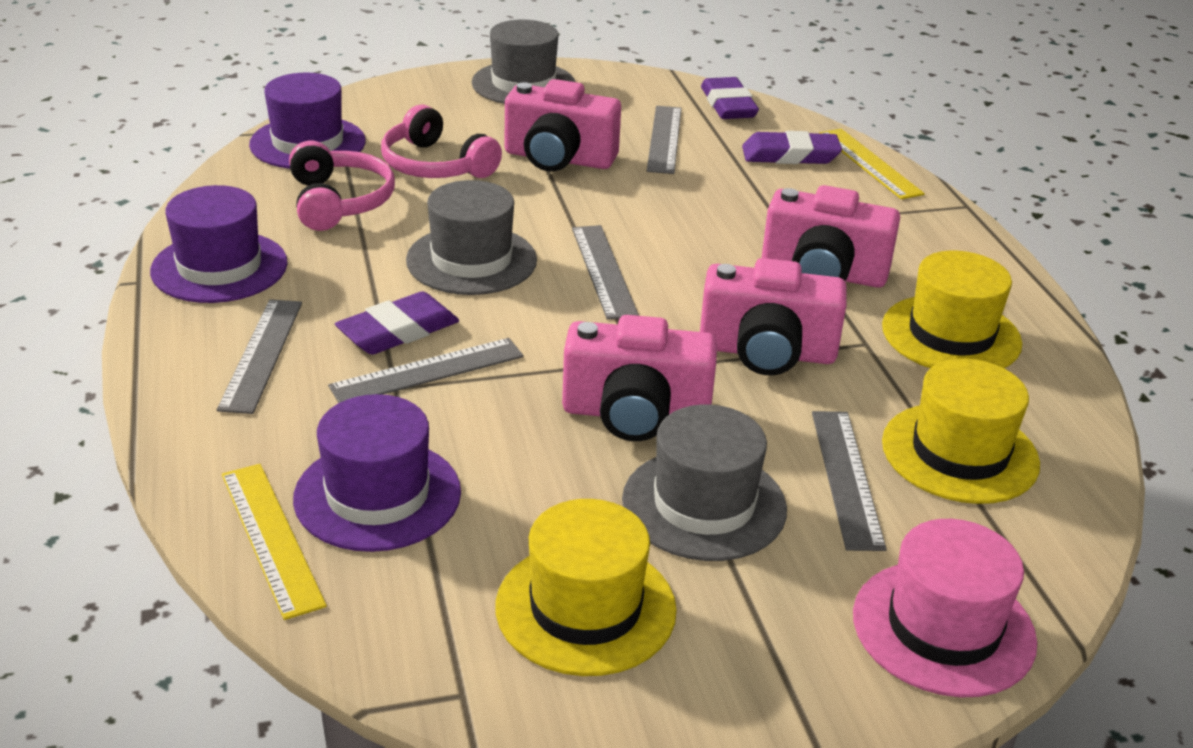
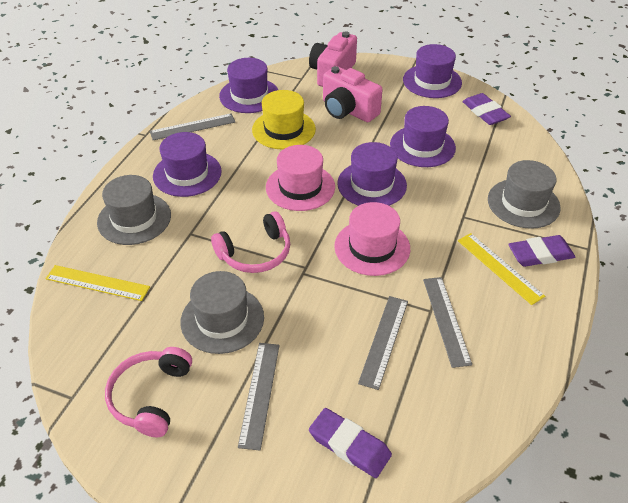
grey ruler: 5 -> 4
pink camera: 4 -> 2
pink hat: 1 -> 2
purple hat: 3 -> 5
yellow hat: 3 -> 1

